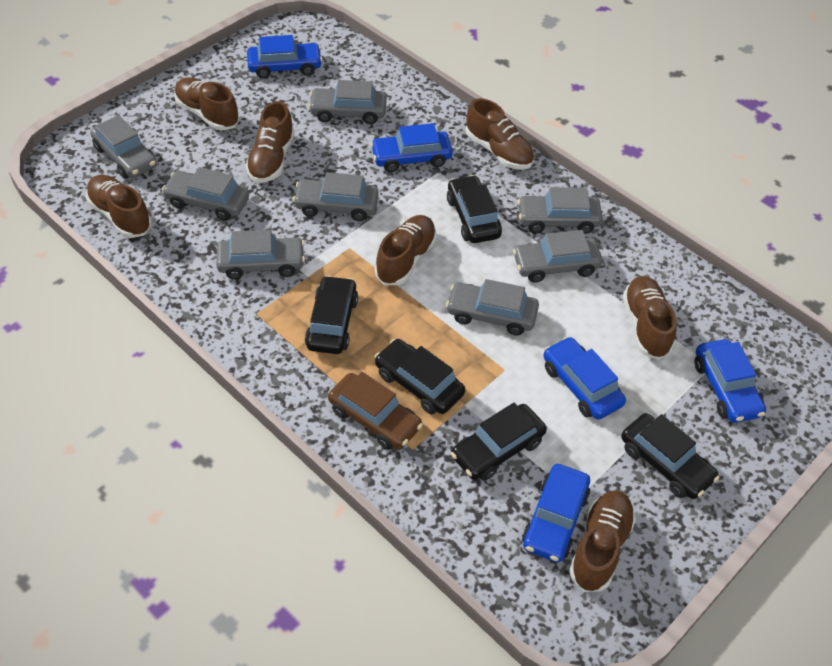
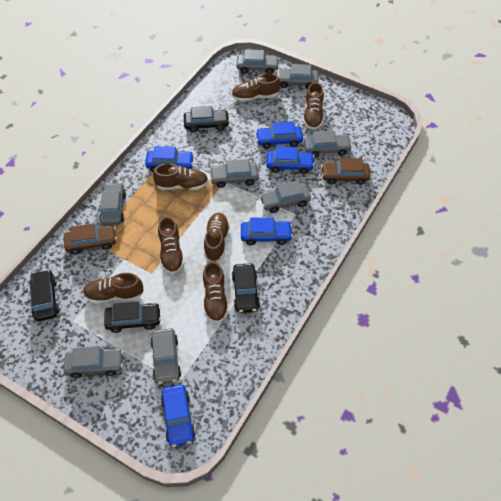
black car: 5 -> 4
brown car: 1 -> 2

